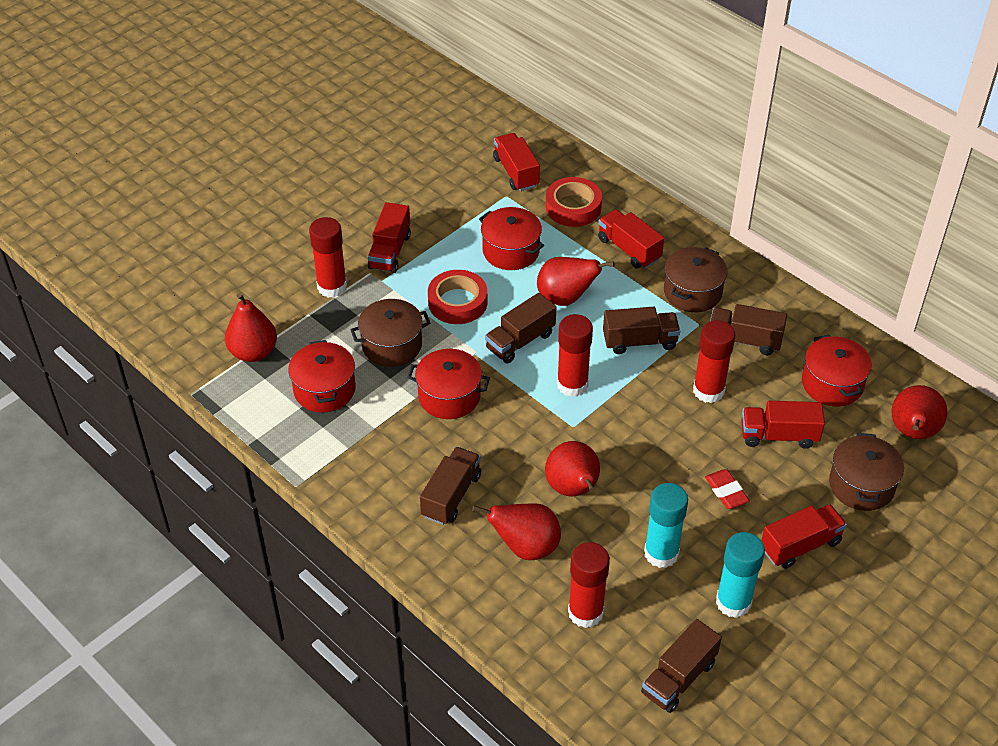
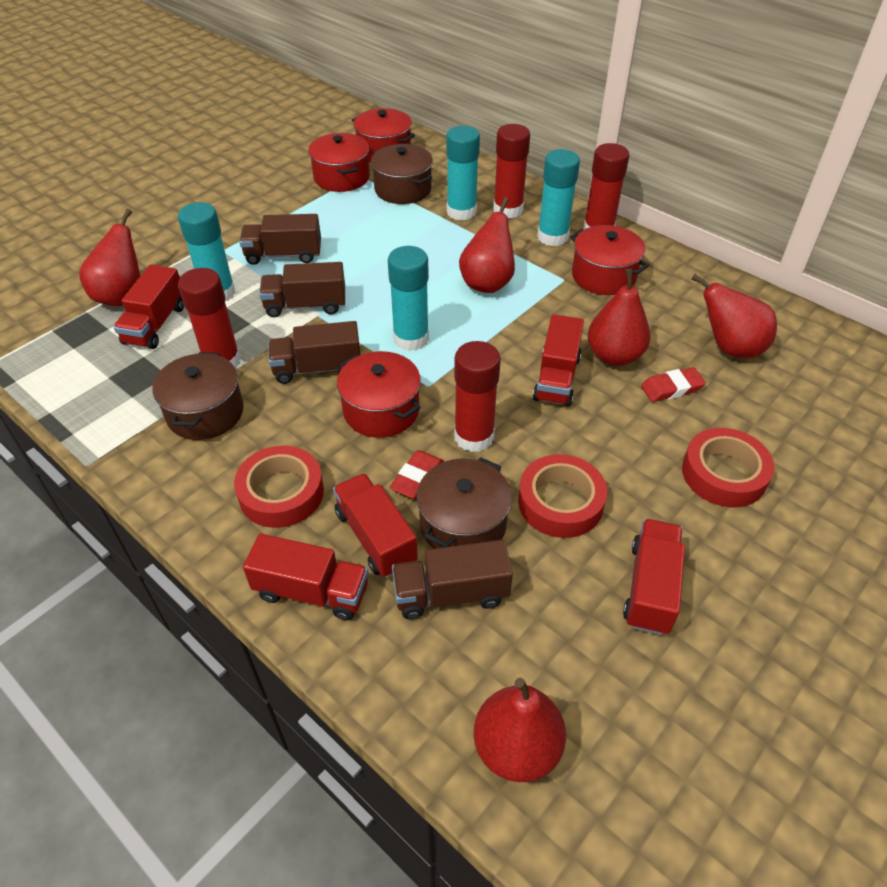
brown truck: 5 -> 4
red eraser: 1 -> 2
red tape: 2 -> 3
turquoise glue stick: 2 -> 4

